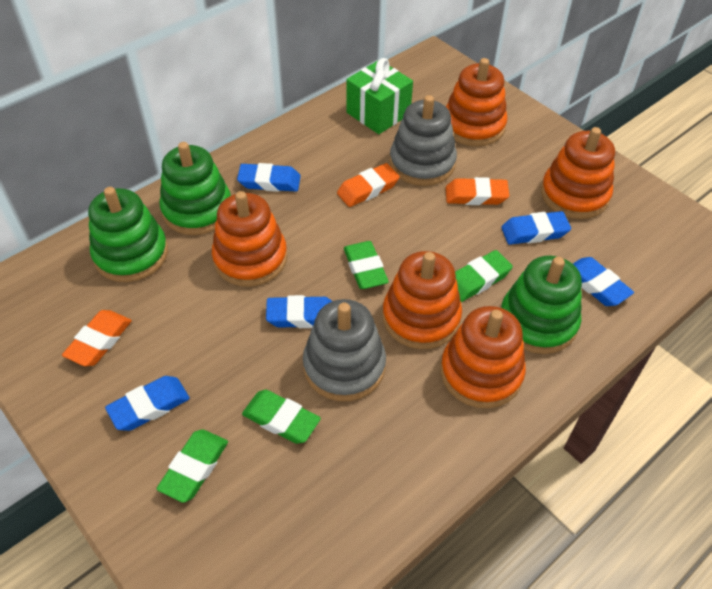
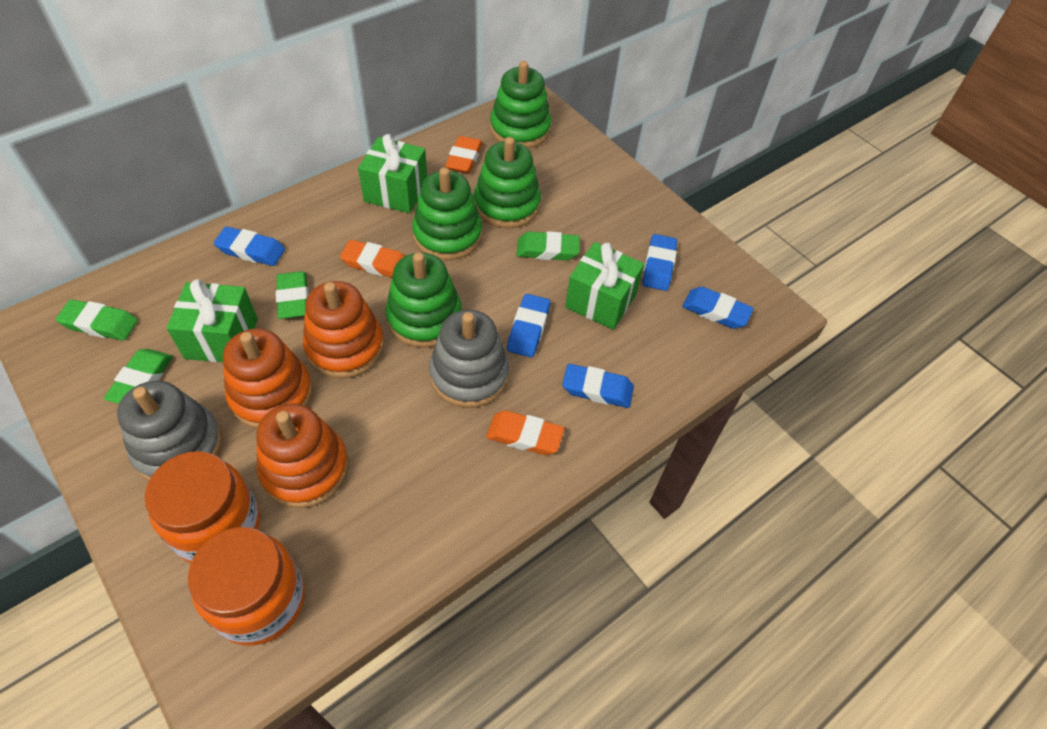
green gift: 1 -> 3
green stacking toy: 3 -> 4
orange jar: 0 -> 2
orange stacking toy: 5 -> 3

